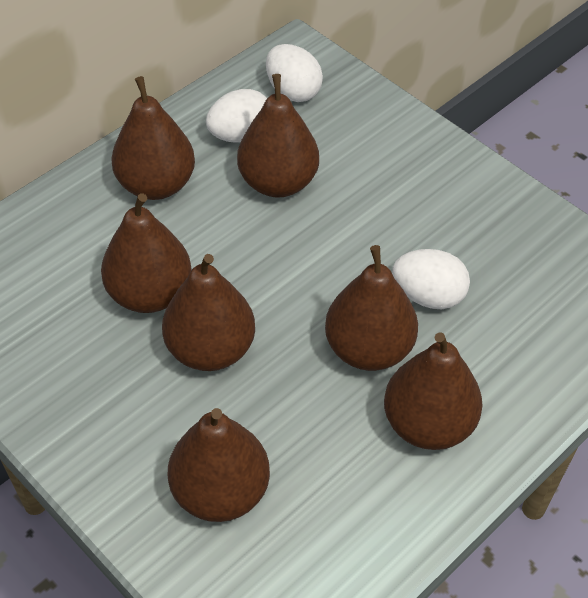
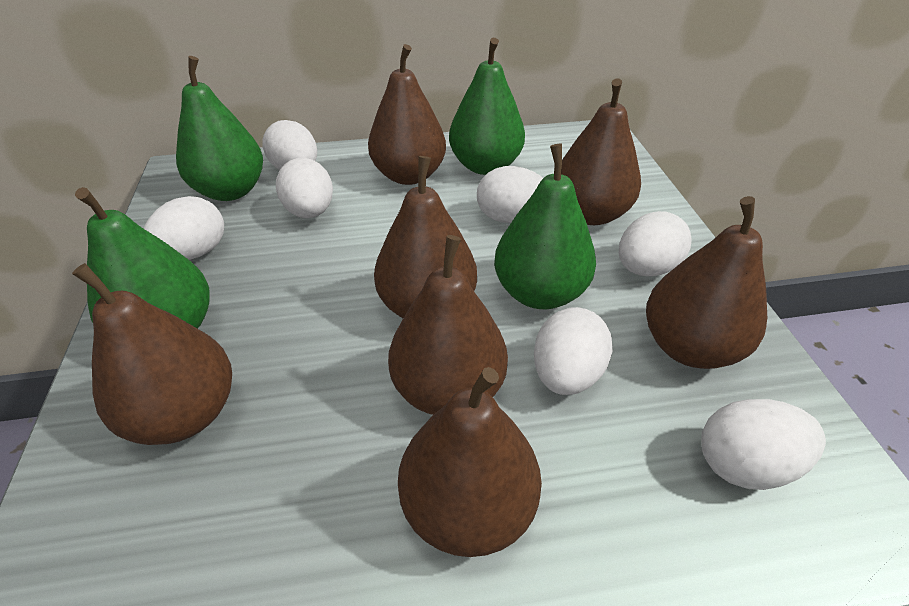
green pear: 0 -> 4
white egg: 3 -> 7

